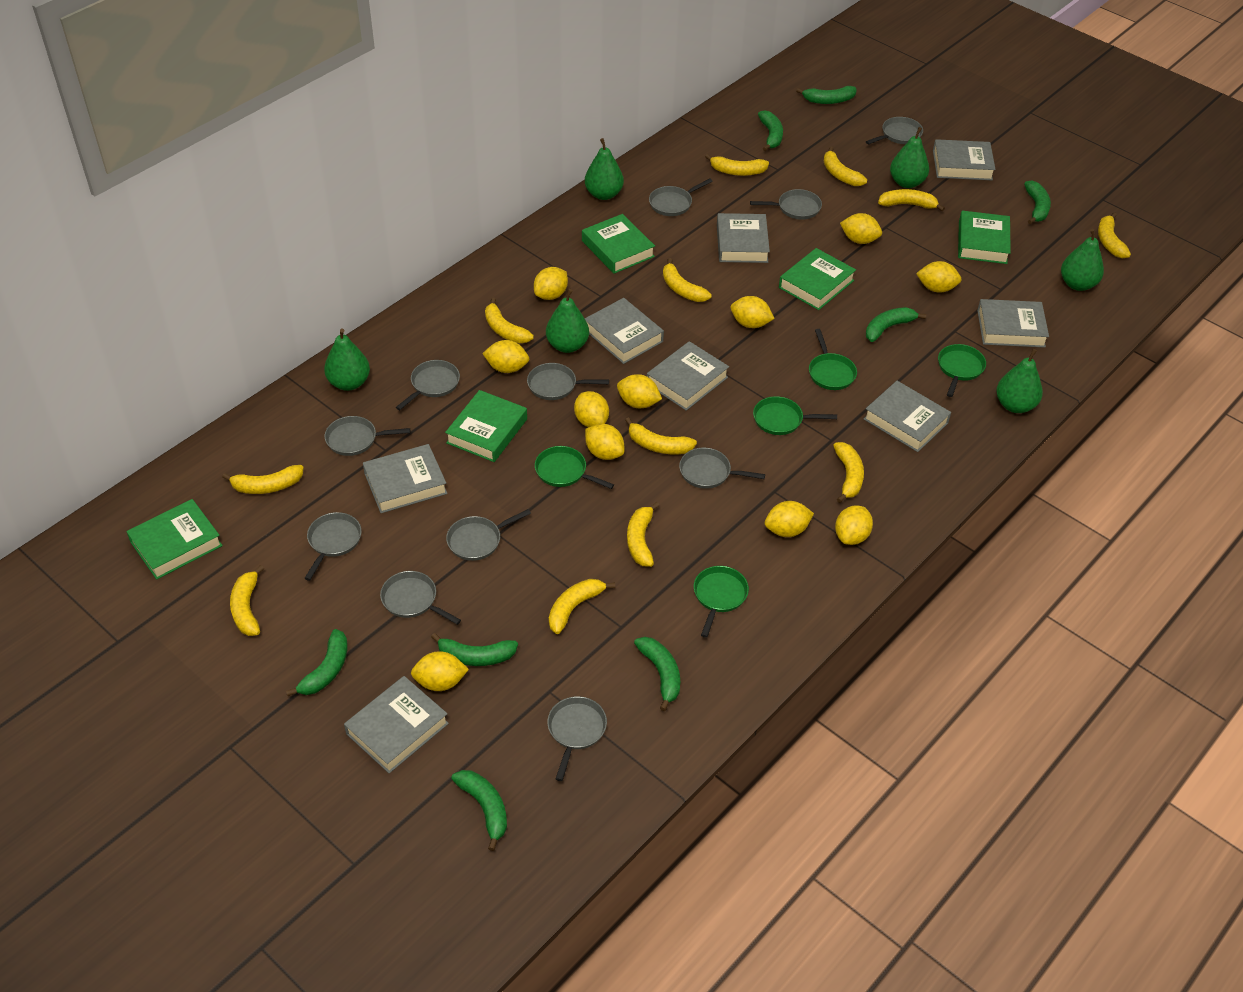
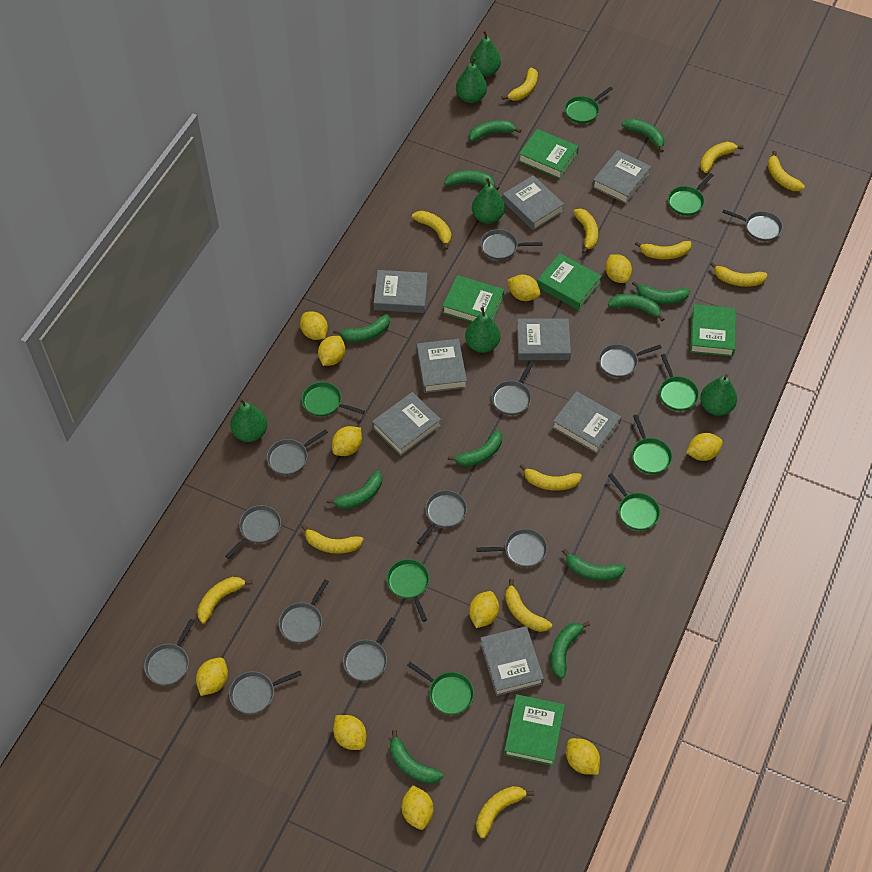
green banana: 8 -> 11
green pan: 5 -> 8
grey pan: 11 -> 12

